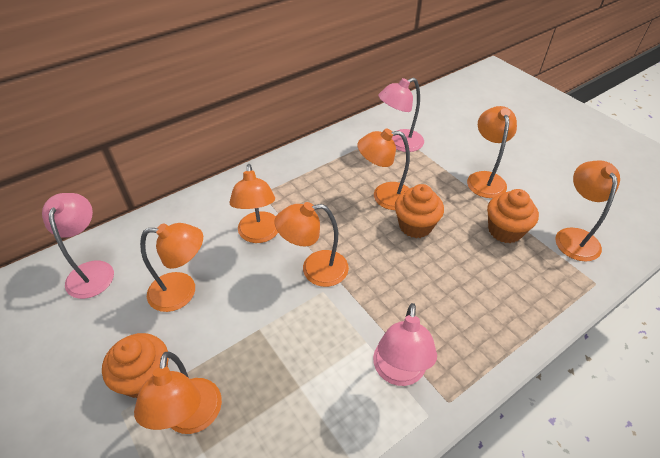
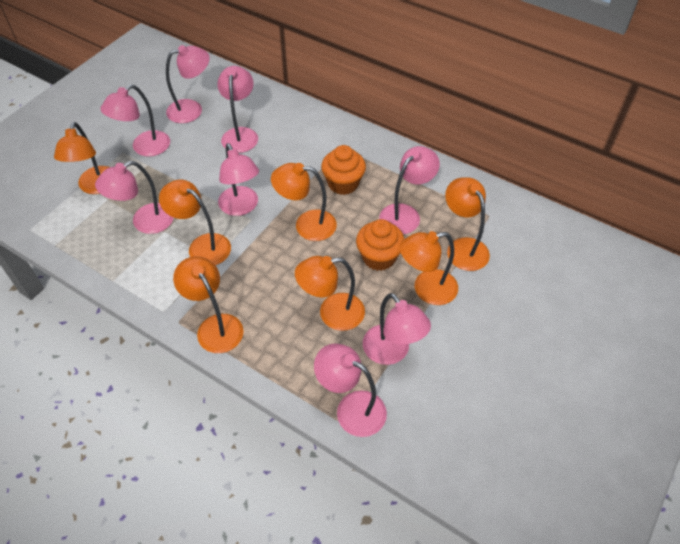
orange cupcake: 3 -> 2
pink lamp: 3 -> 8

